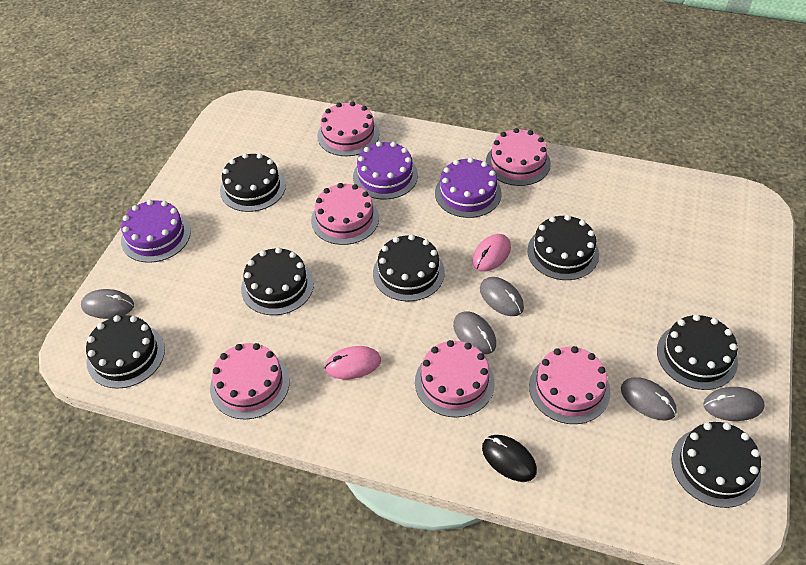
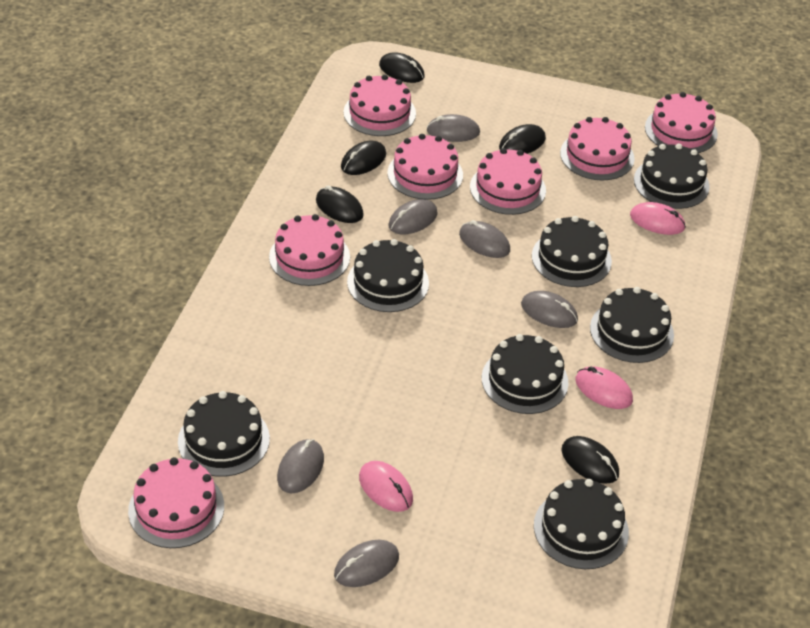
black mouse: 1 -> 5
grey mouse: 5 -> 6
pink cake: 6 -> 7
pink mouse: 2 -> 3
purple cake: 3 -> 0

